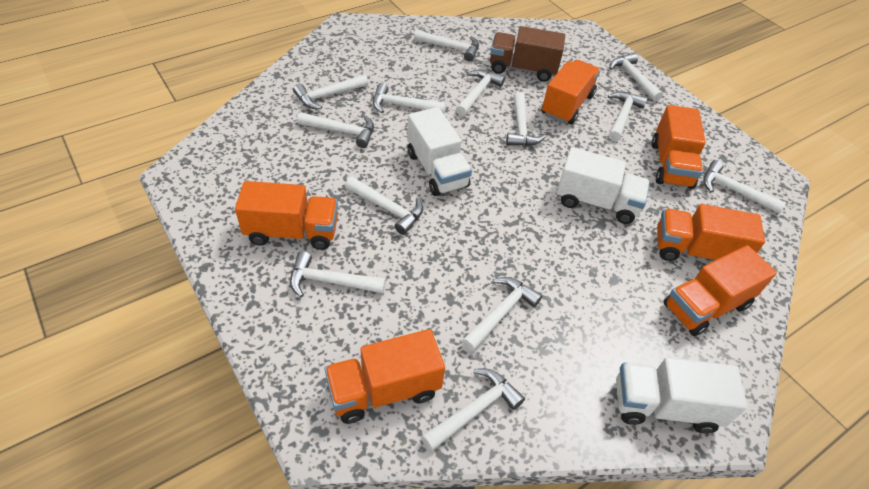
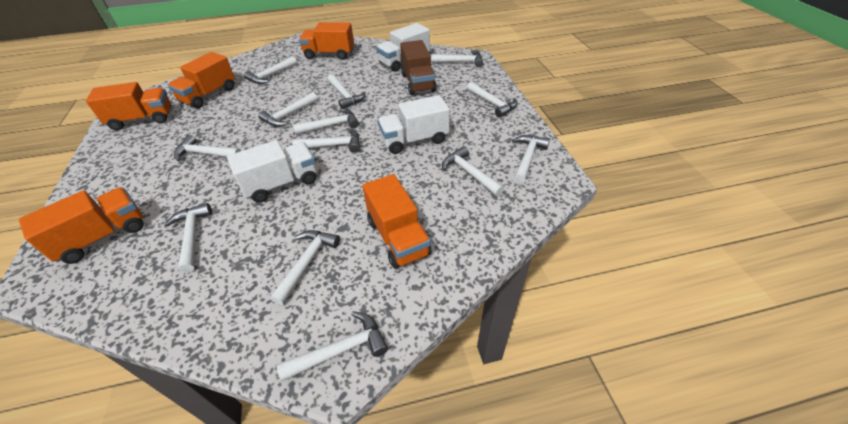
orange truck: 6 -> 5

